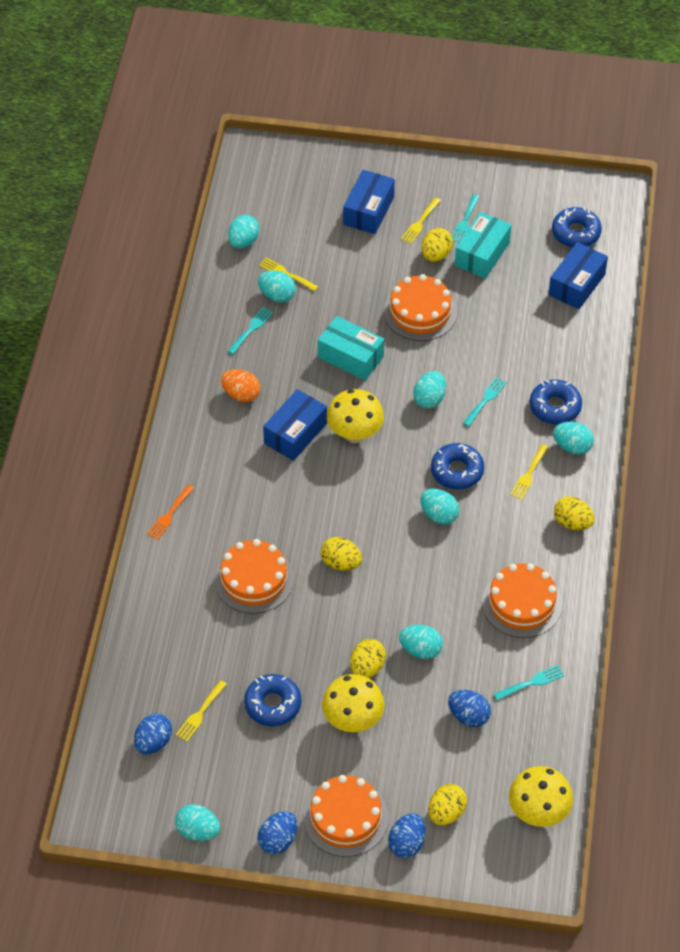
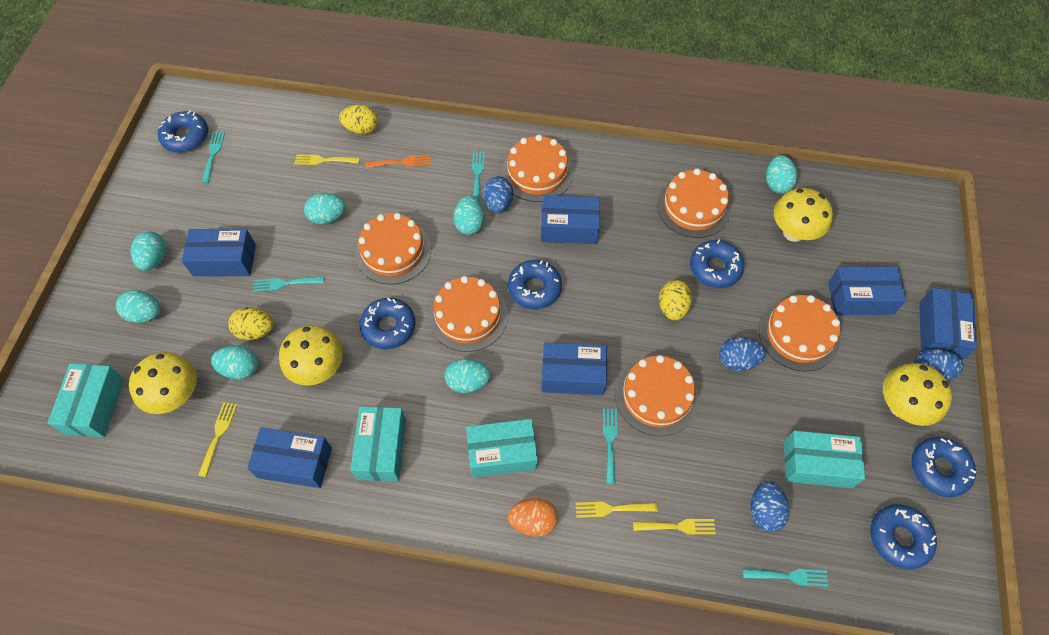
blue box: 3 -> 6
blue donut: 4 -> 6
orange cake: 4 -> 6
turquoise box: 2 -> 4
turquoise fork: 4 -> 5
yellow egg: 5 -> 3
yellow mushroom: 3 -> 4

